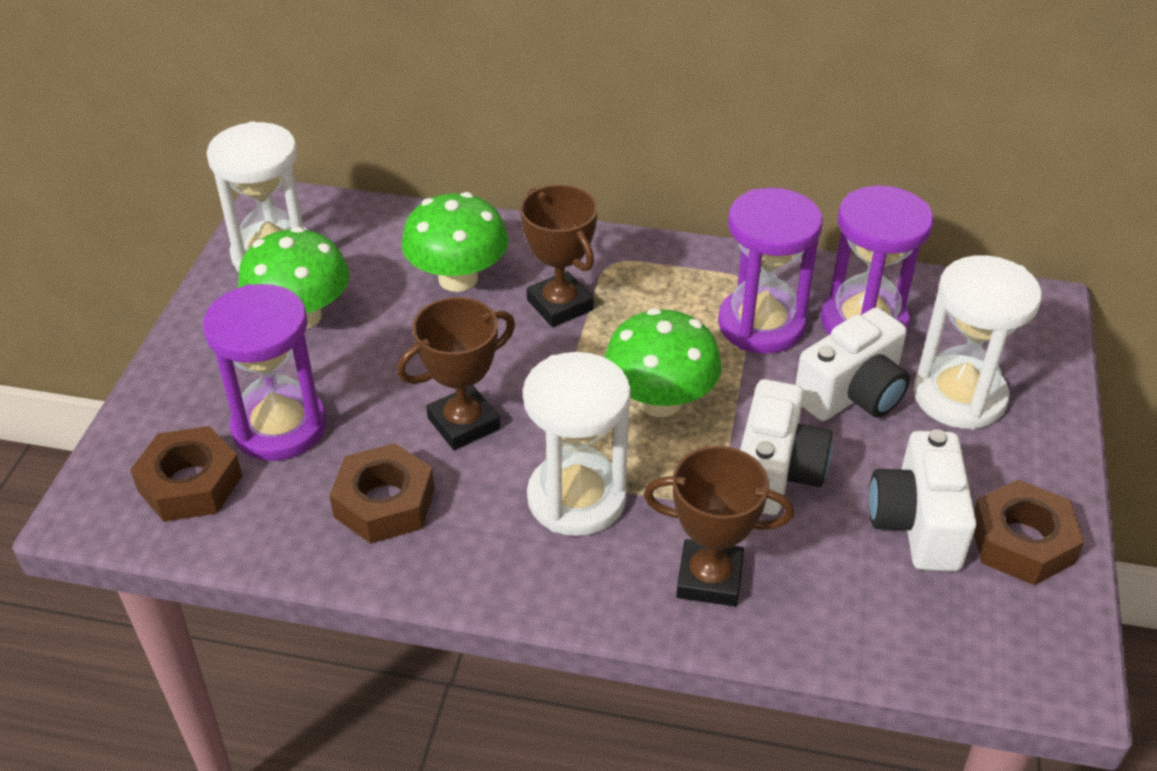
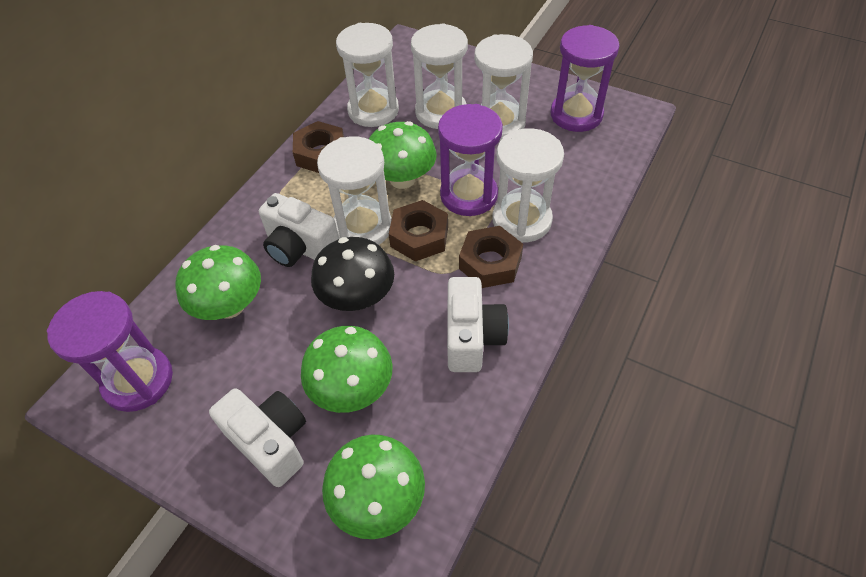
black mushroom: 0 -> 1
brown trophy: 3 -> 0
green mushroom: 3 -> 4
white hourglass: 3 -> 5

